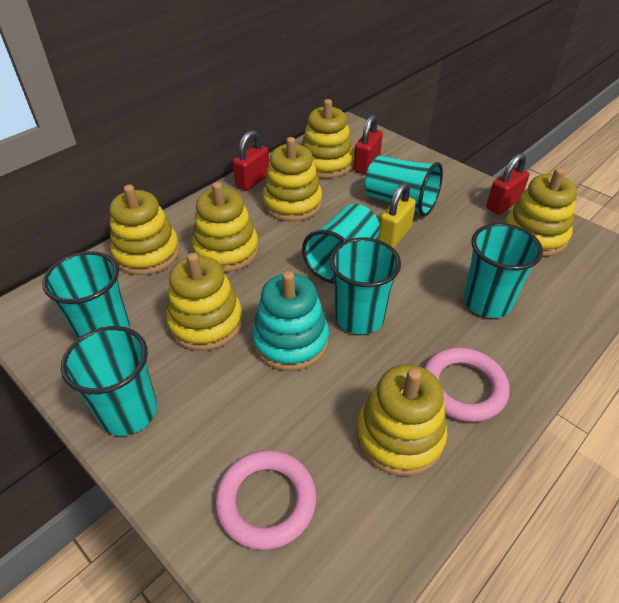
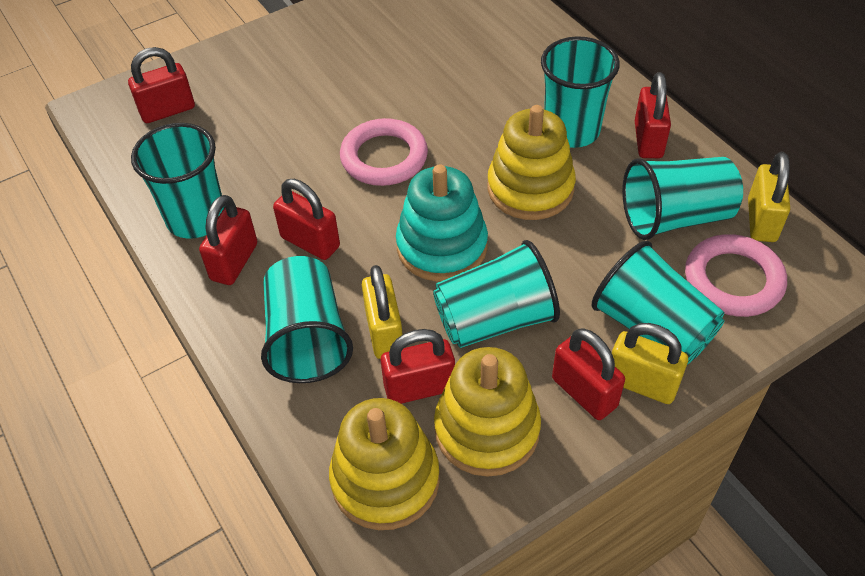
red padlock: 3 -> 6
yellow padlock: 1 -> 3
yellow stacking toy: 7 -> 3

